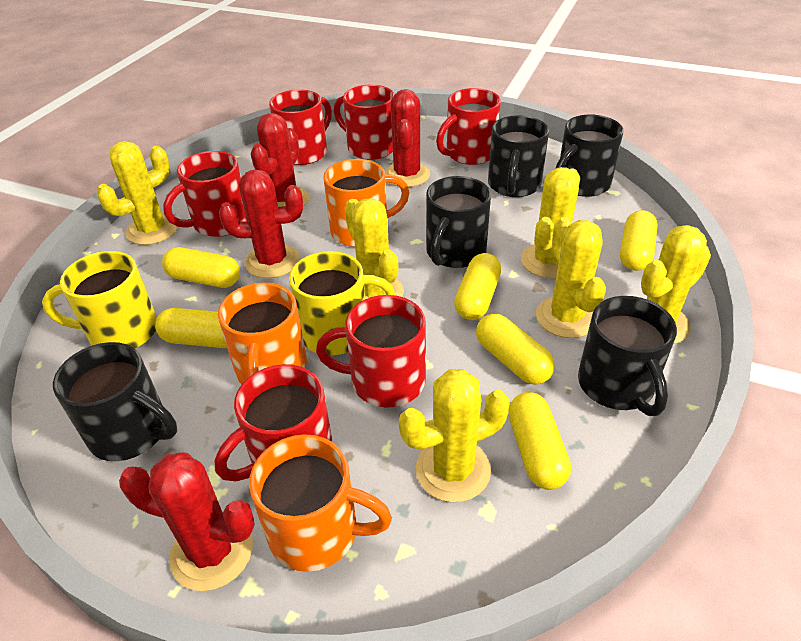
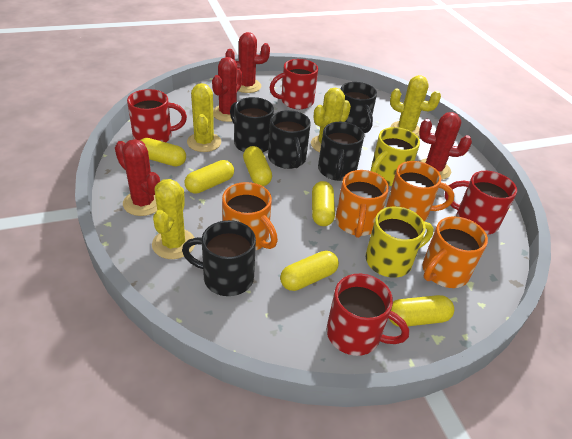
orange mug: 3 -> 4
red mug: 6 -> 4
yellow cactus: 6 -> 4

